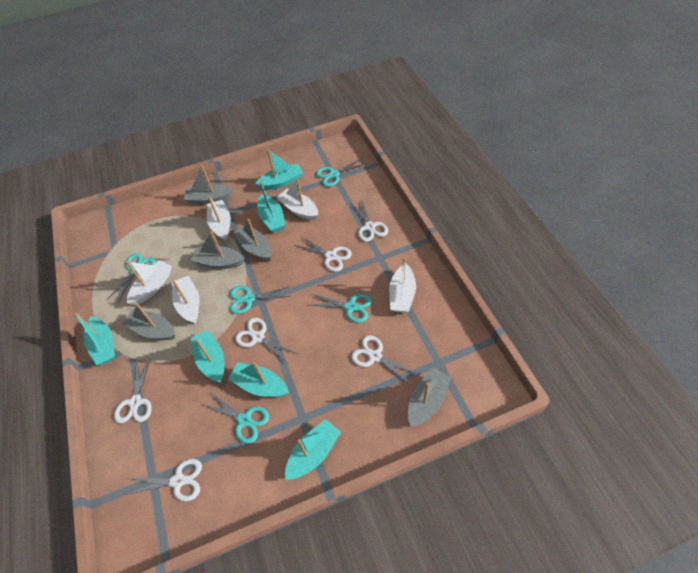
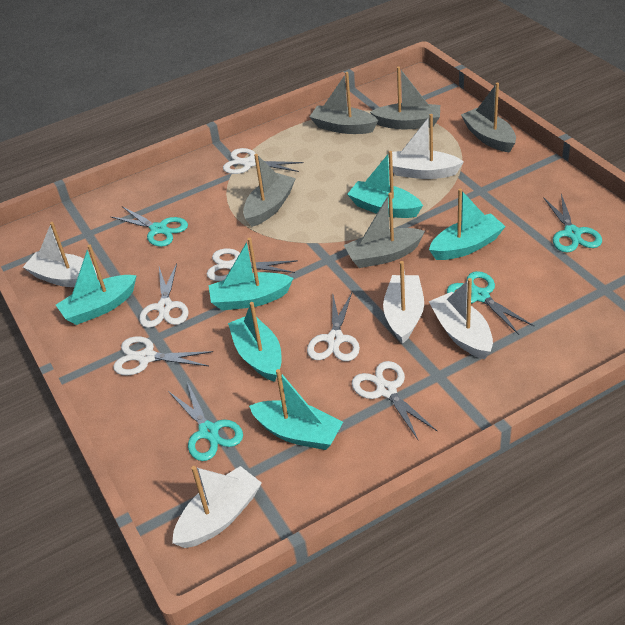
turquoise scissors: 5 -> 4

